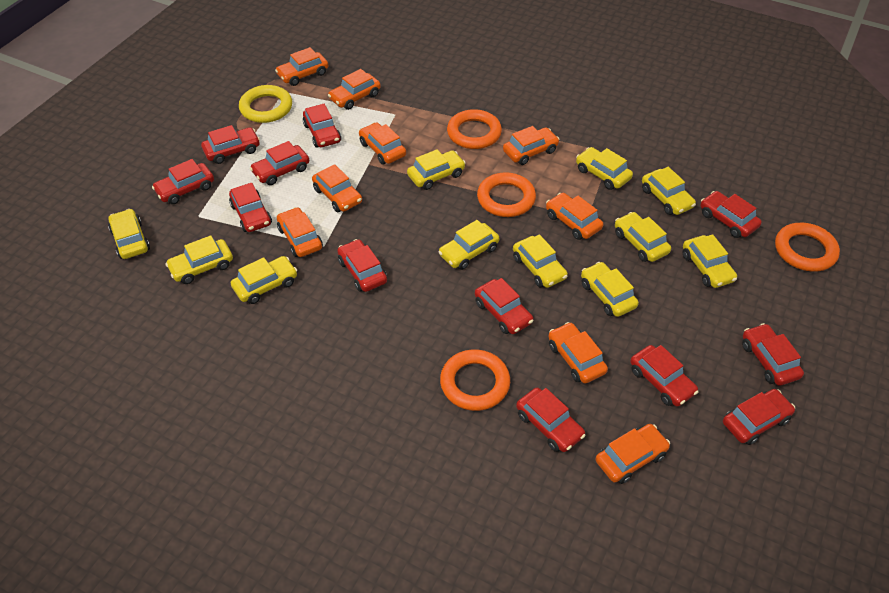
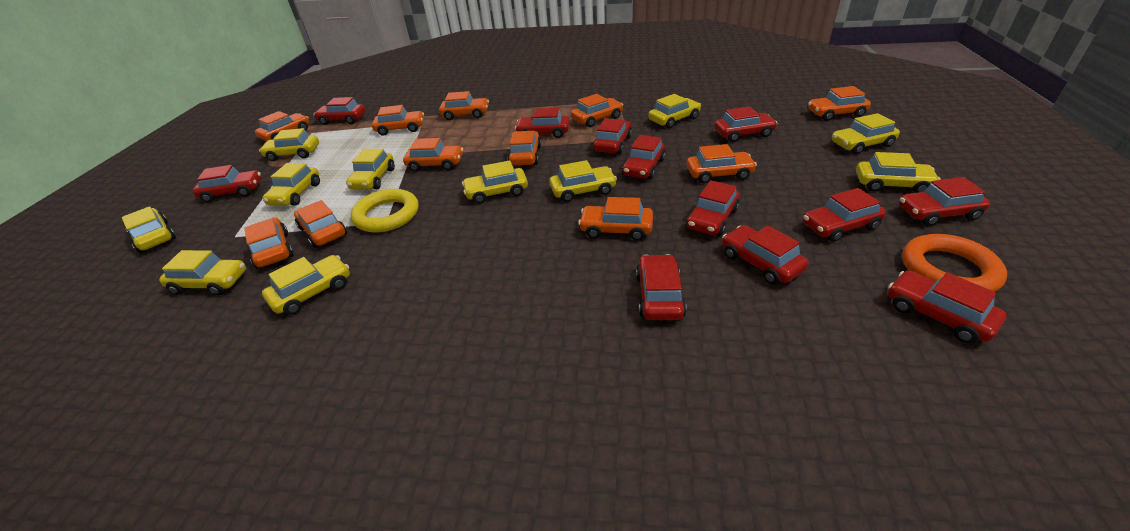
orange car: 9 -> 11
orange ring: 4 -> 1

